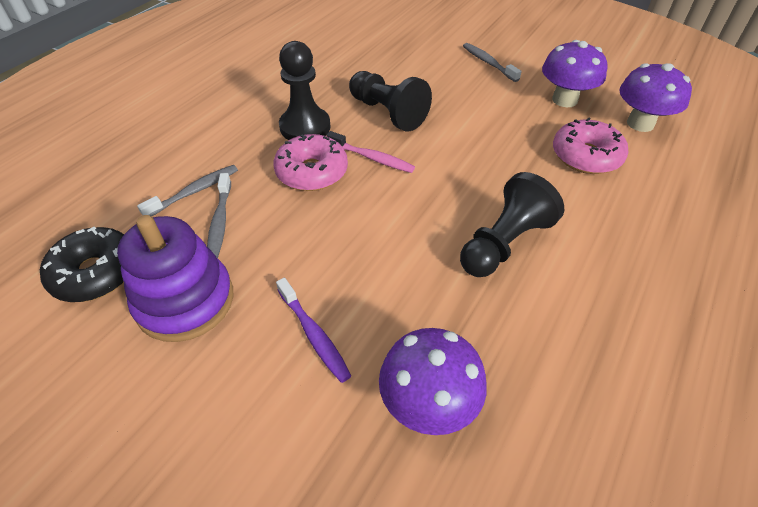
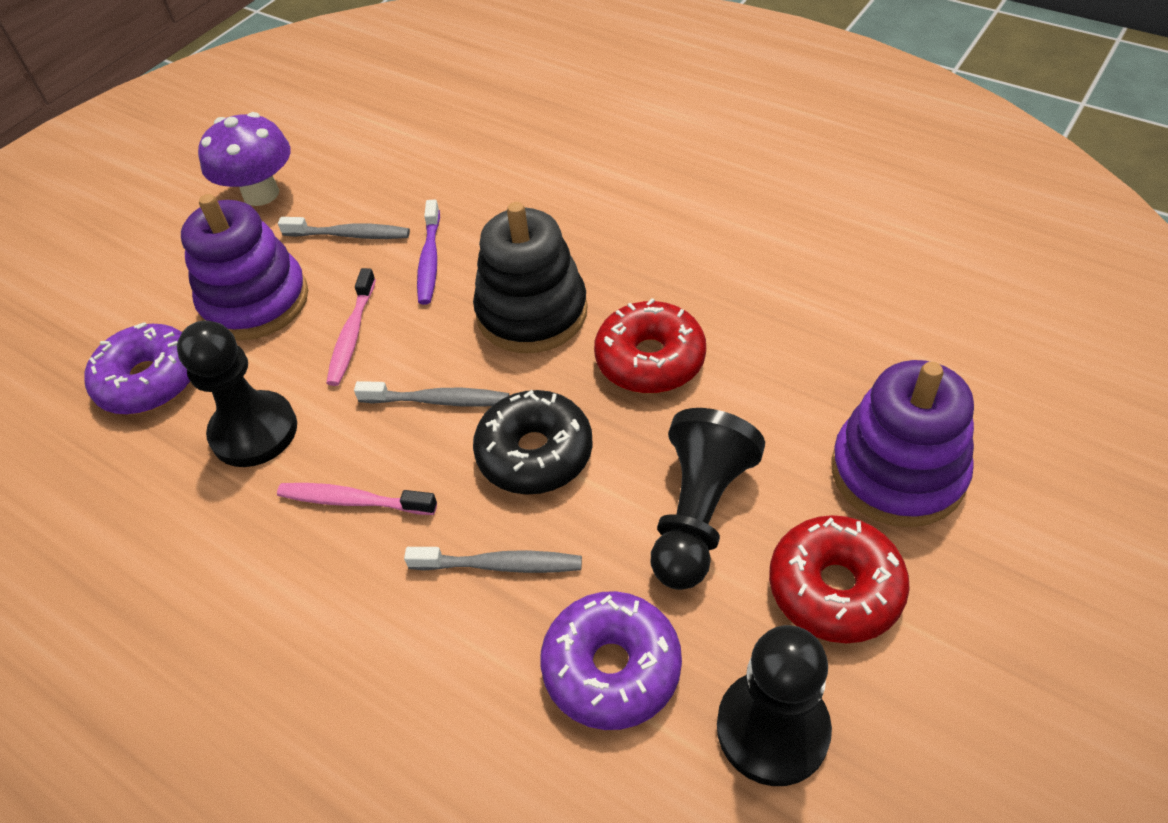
black stacking toy: 0 -> 1
pink donut: 2 -> 0
pink toothbrush: 1 -> 2
purple donut: 0 -> 2
purple mushroom: 3 -> 1
purple stacking toy: 1 -> 2
red donut: 0 -> 2

